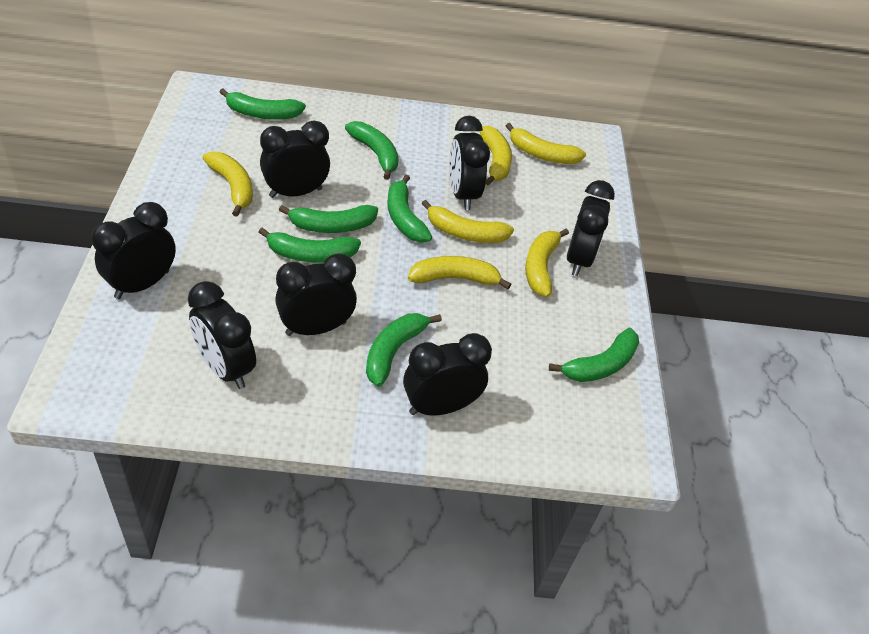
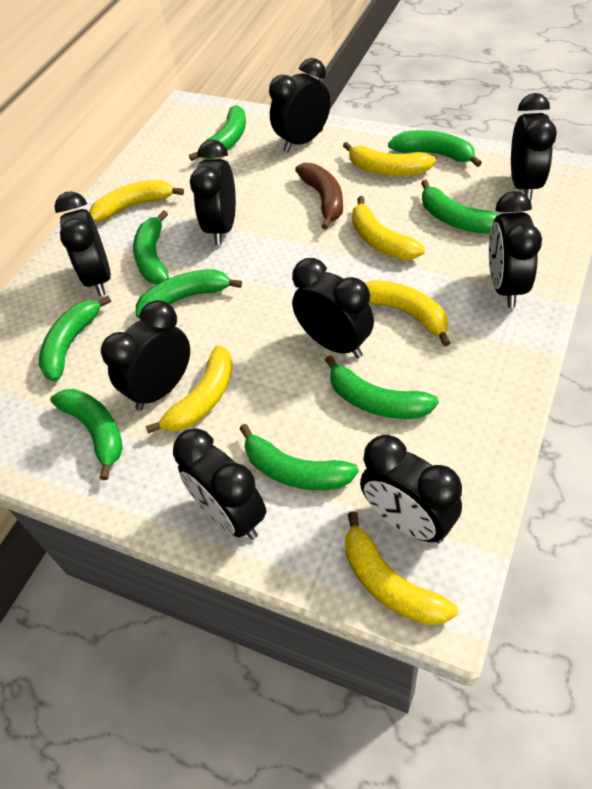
black clock: 7 -> 9
brown banana: 0 -> 1
green banana: 7 -> 9

